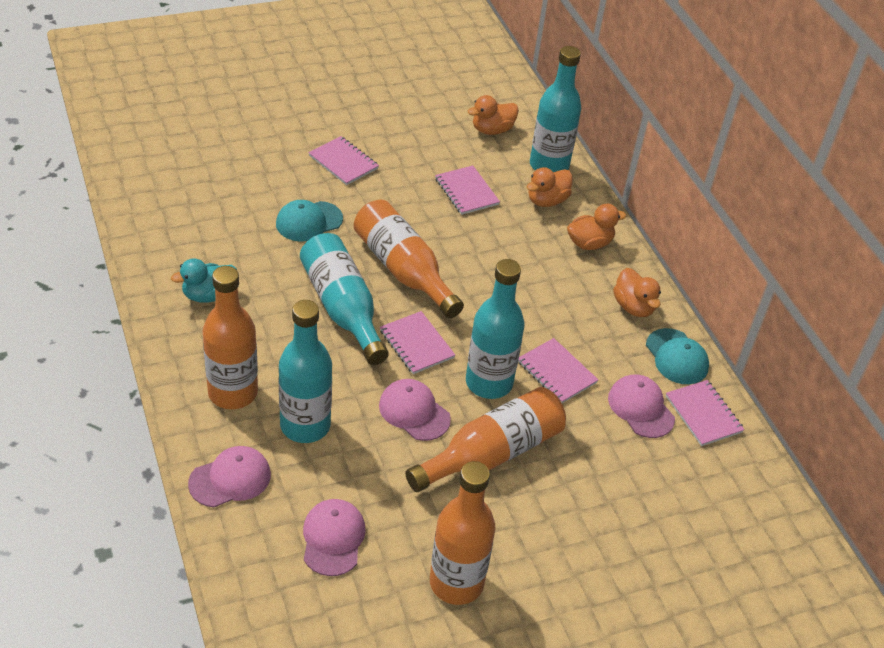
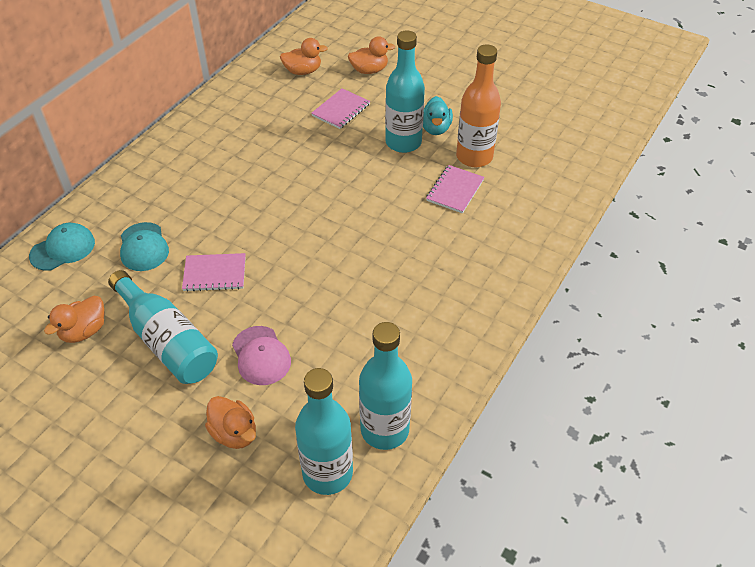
orange bottle: 4 -> 1
pink cap: 4 -> 1
pink notebook: 5 -> 3

